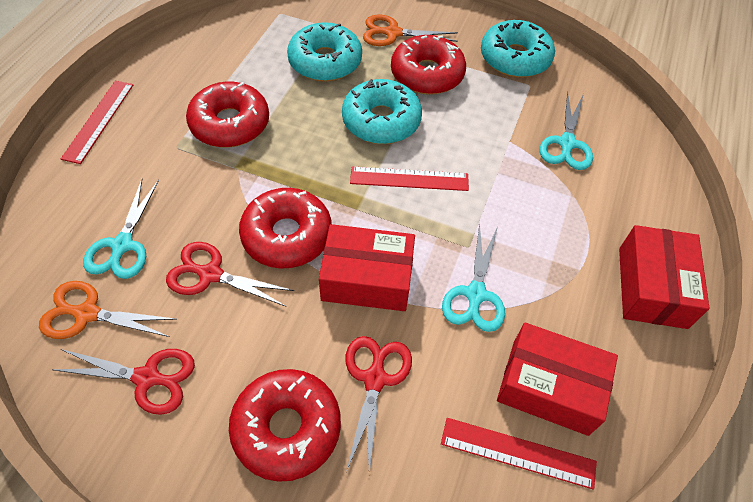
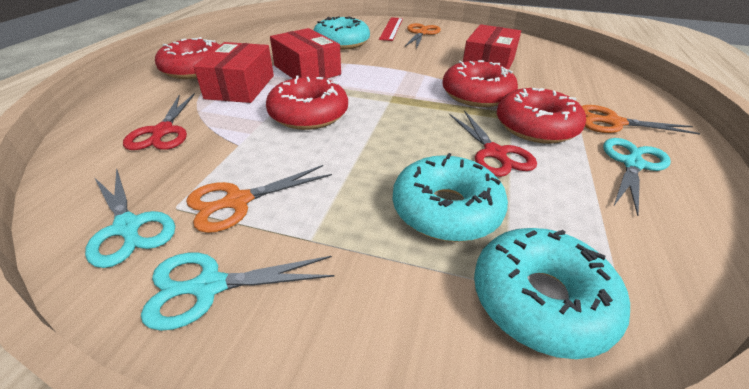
orange scissors: 2 -> 3
red ruler: 3 -> 1
red scissors: 3 -> 2

